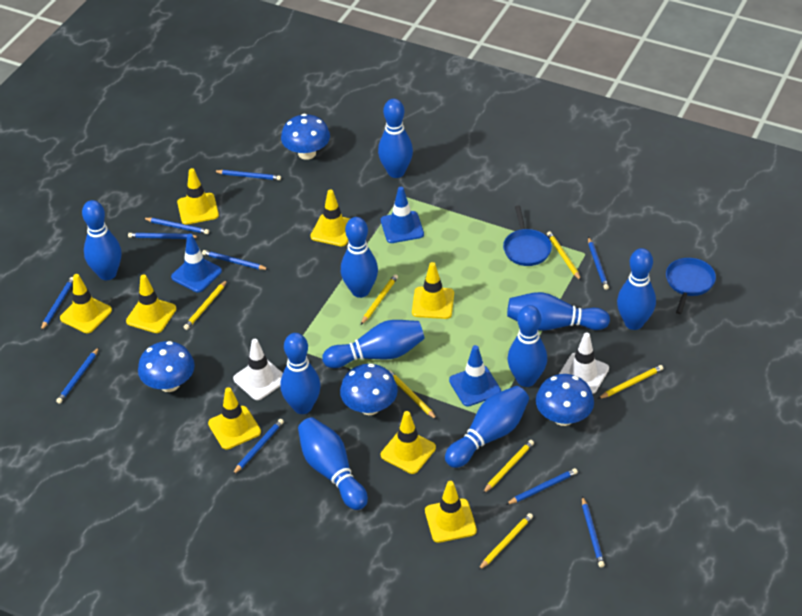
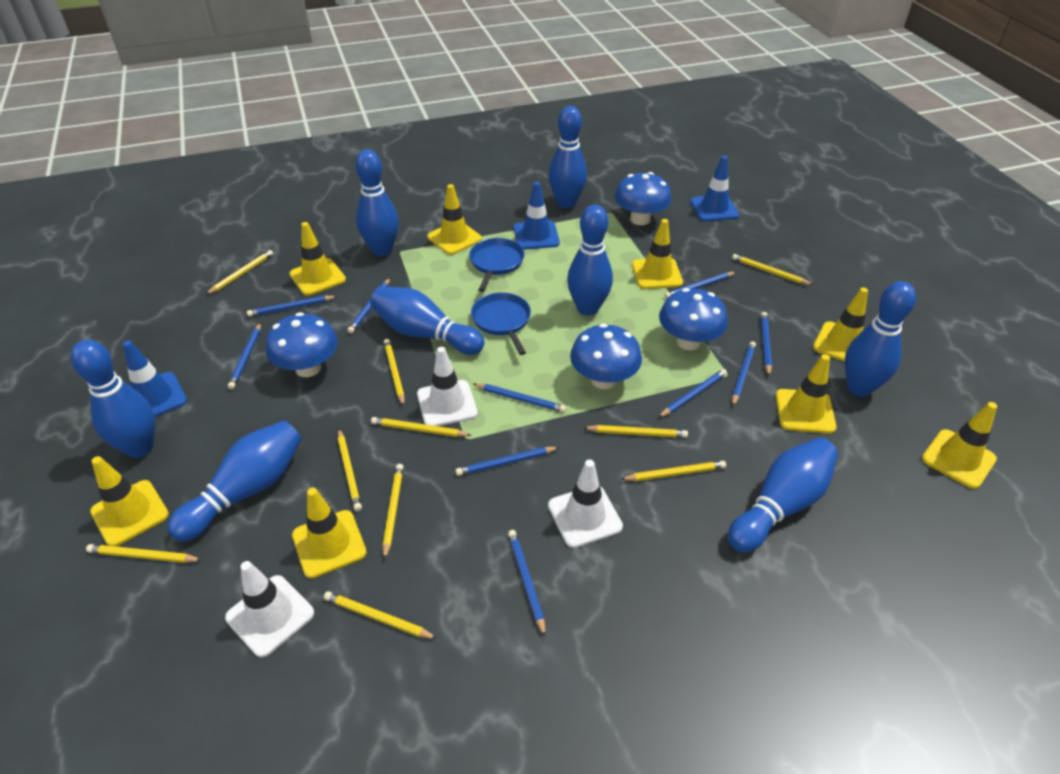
blue bowling pin: 10 -> 8
white traffic cone: 2 -> 3
yellow pencil: 7 -> 10

